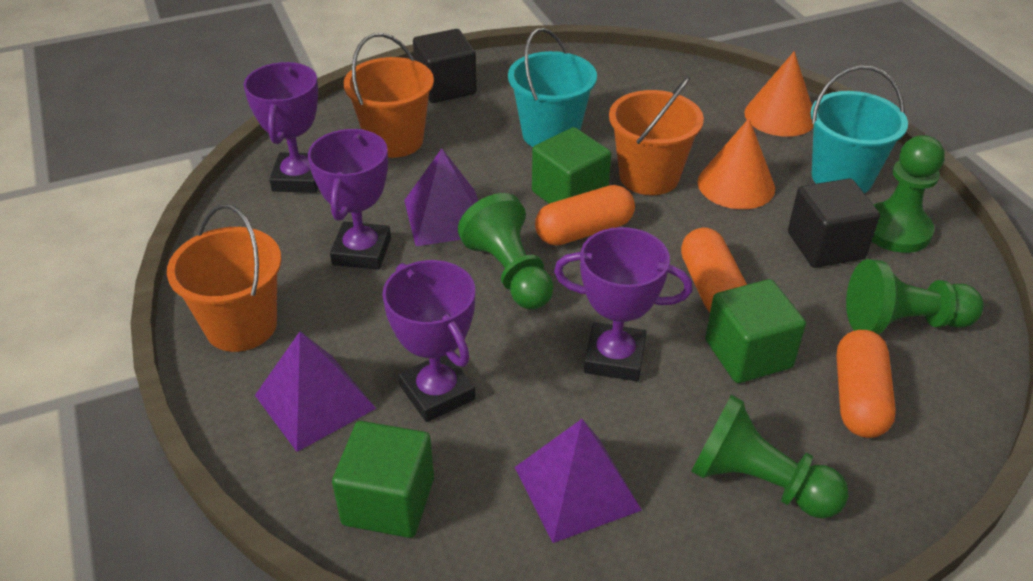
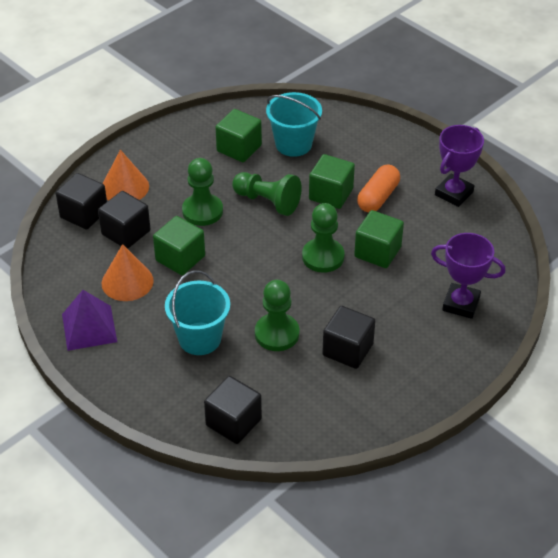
black cube: 2 -> 4
green cube: 3 -> 4
orange bucket: 3 -> 0
orange capsule: 3 -> 1
purple pyramid: 3 -> 1
purple trophy: 4 -> 2

